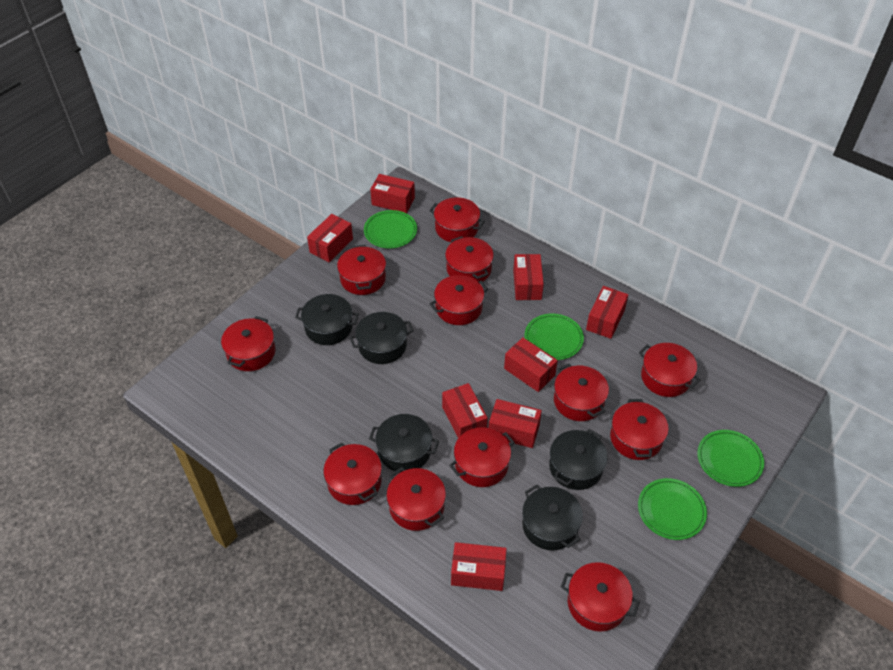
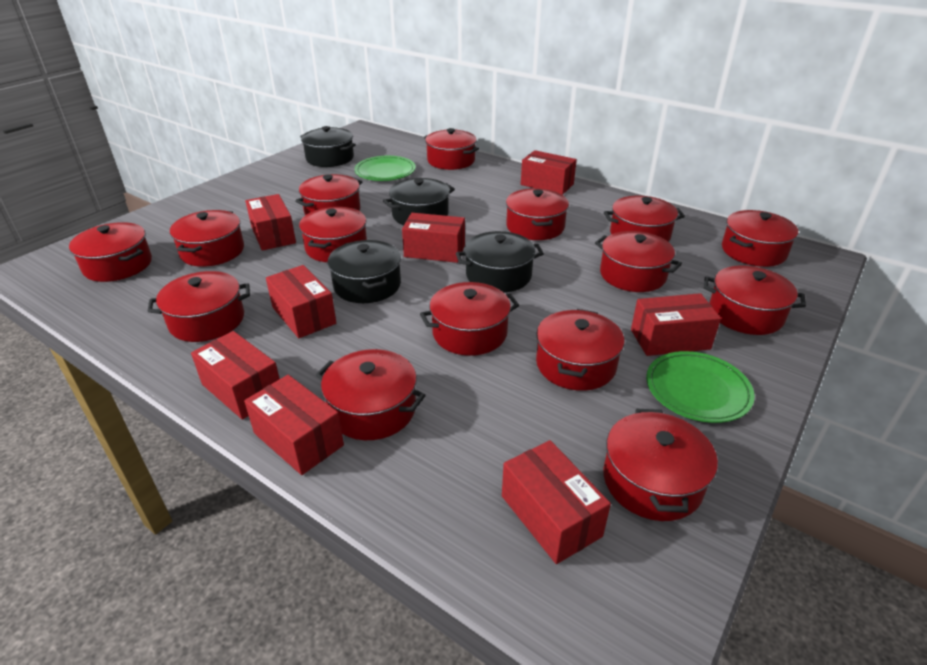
black pot: 5 -> 4
green plate: 4 -> 2
red pot: 12 -> 15

